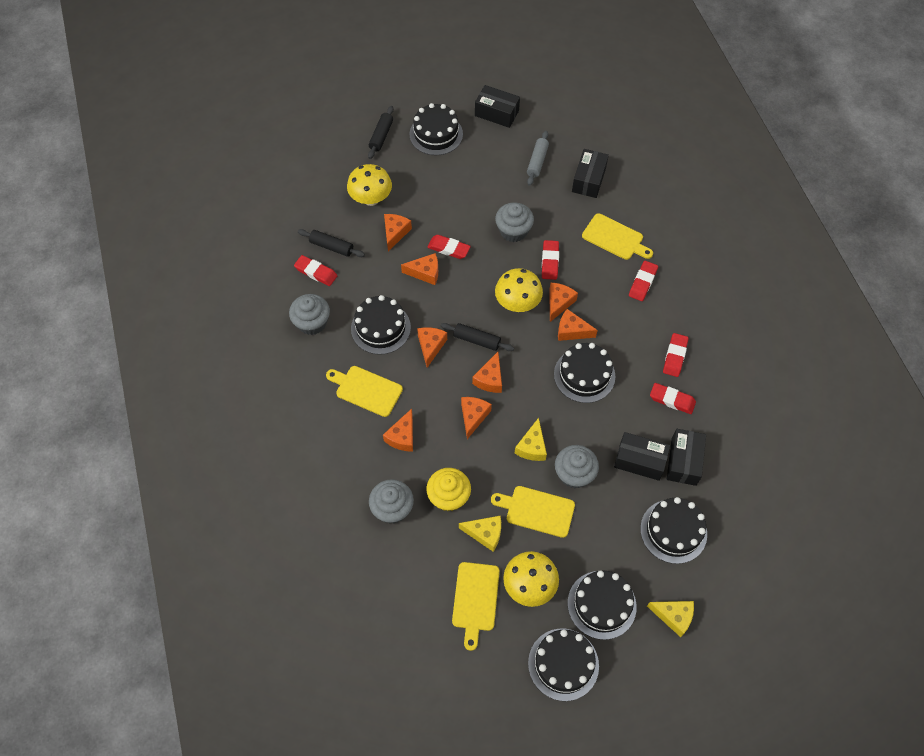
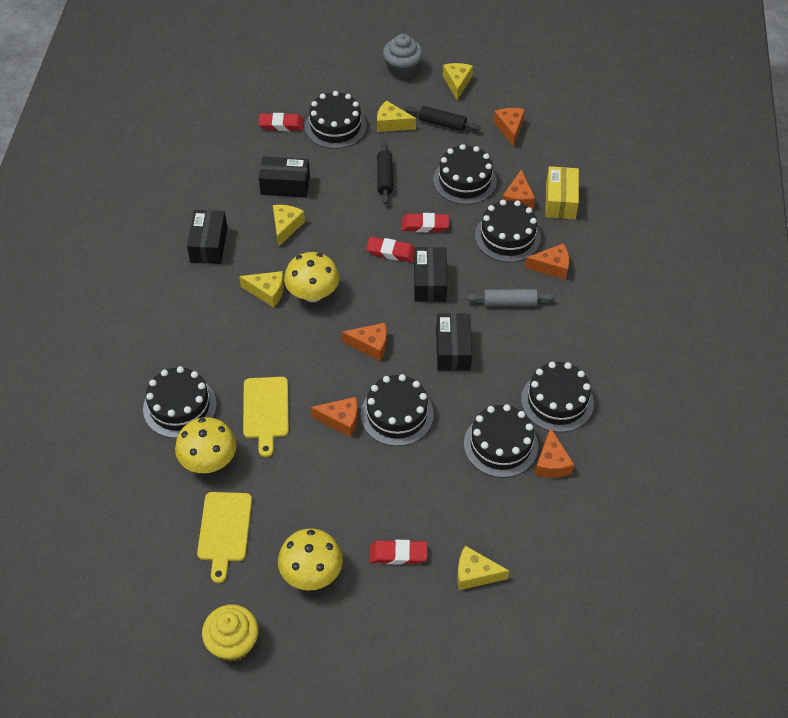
black cake: 6 -> 7
black rolling pin: 3 -> 2
grey cupcake: 4 -> 1
orange cheese: 8 -> 6
red eraser: 6 -> 4
yellow box: 0 -> 1
yellow cheese: 3 -> 5
yellow cutting board: 4 -> 2

